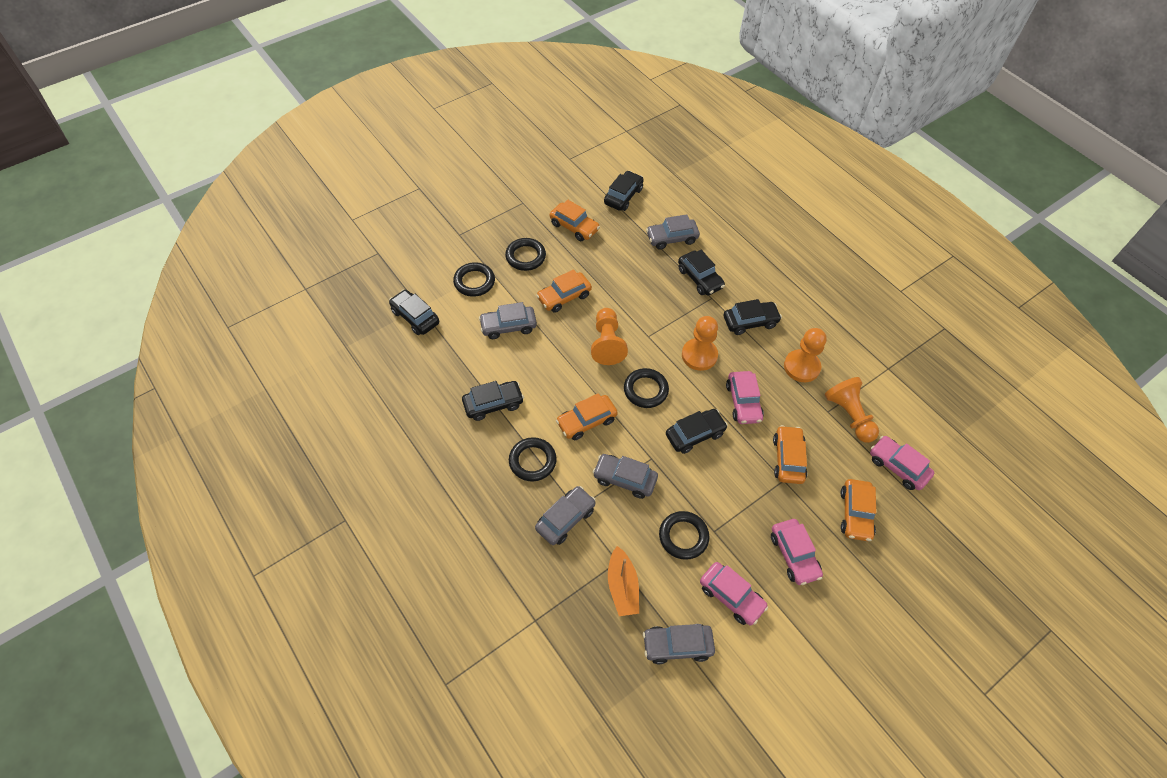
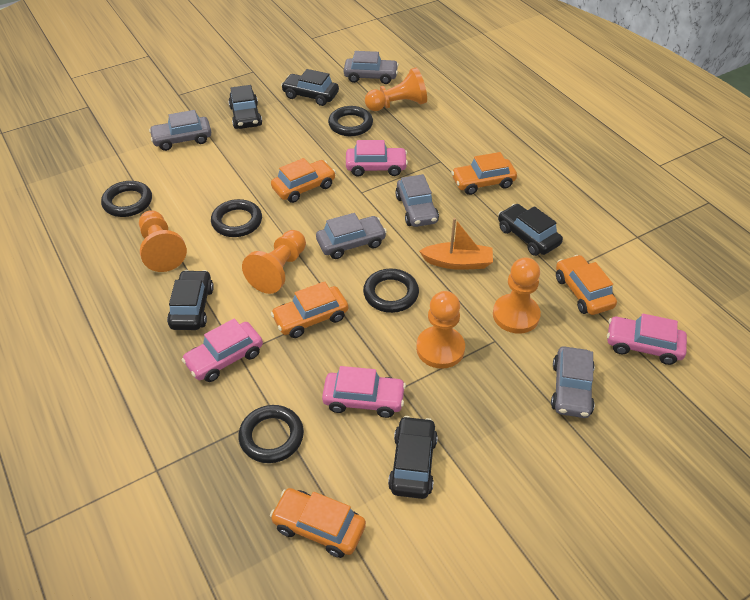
black car: 6 -> 5
orange pawn: 4 -> 5

